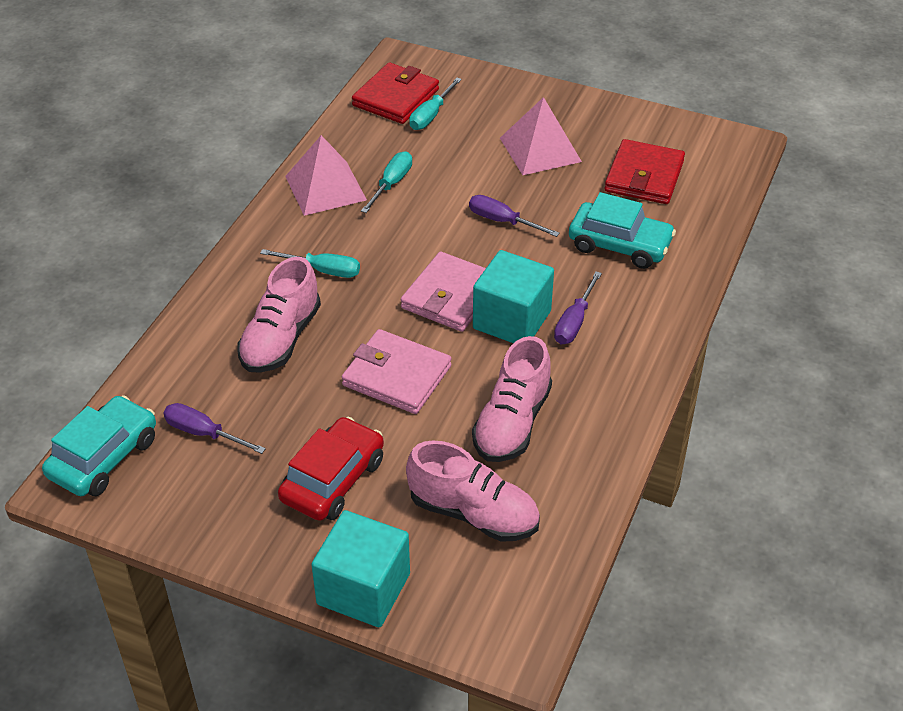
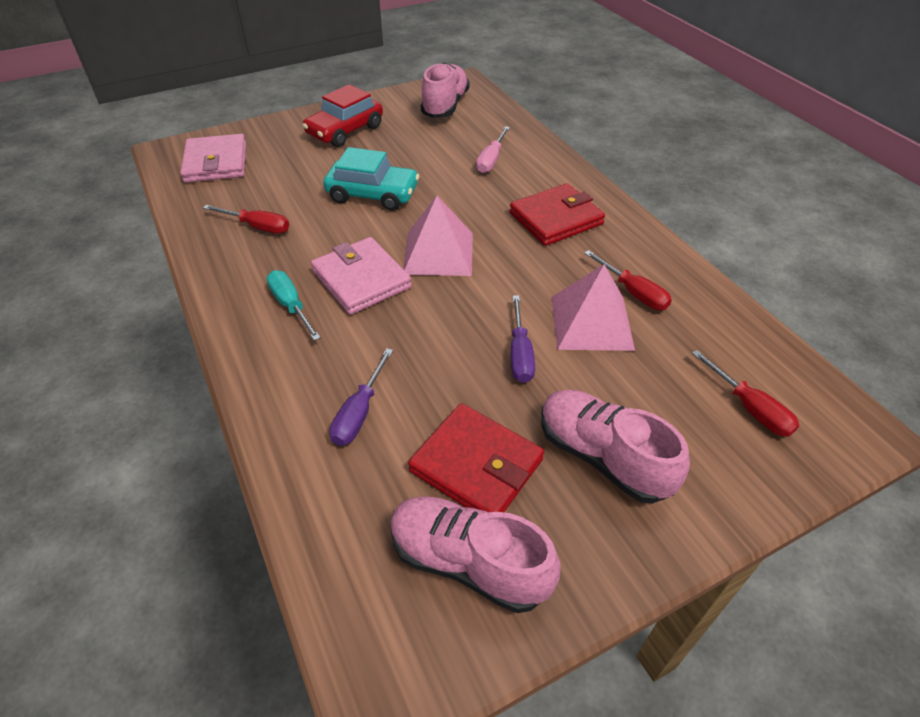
pink screwdriver: 0 -> 1
purple screwdriver: 3 -> 2
red screwdriver: 0 -> 3
turquoise car: 2 -> 1
turquoise cube: 2 -> 0
turquoise screwdriver: 3 -> 1

